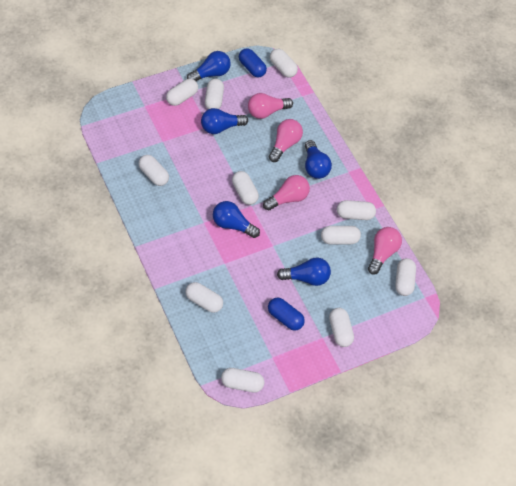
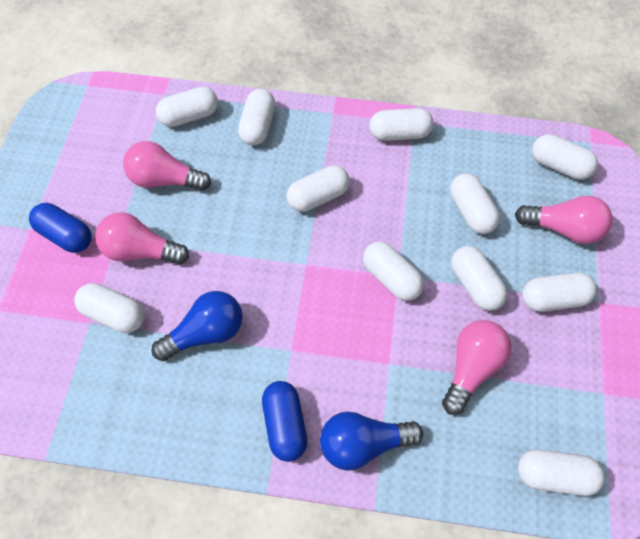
blue light bulb: 5 -> 2

